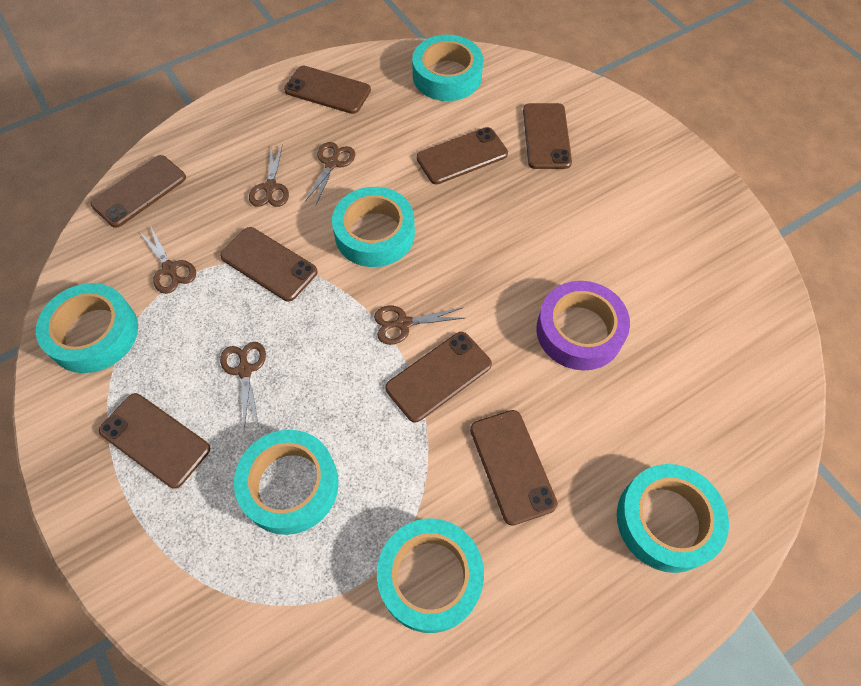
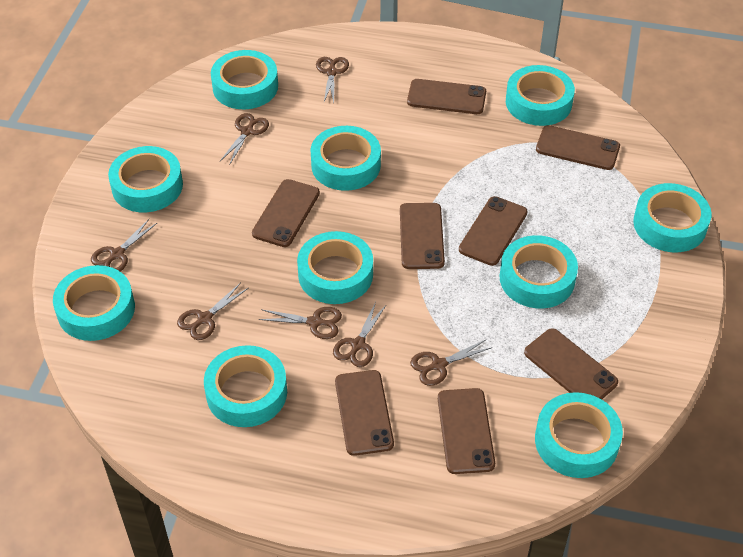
brown scissors: 5 -> 7
purple tape: 1 -> 0
turquoise tape: 6 -> 10

